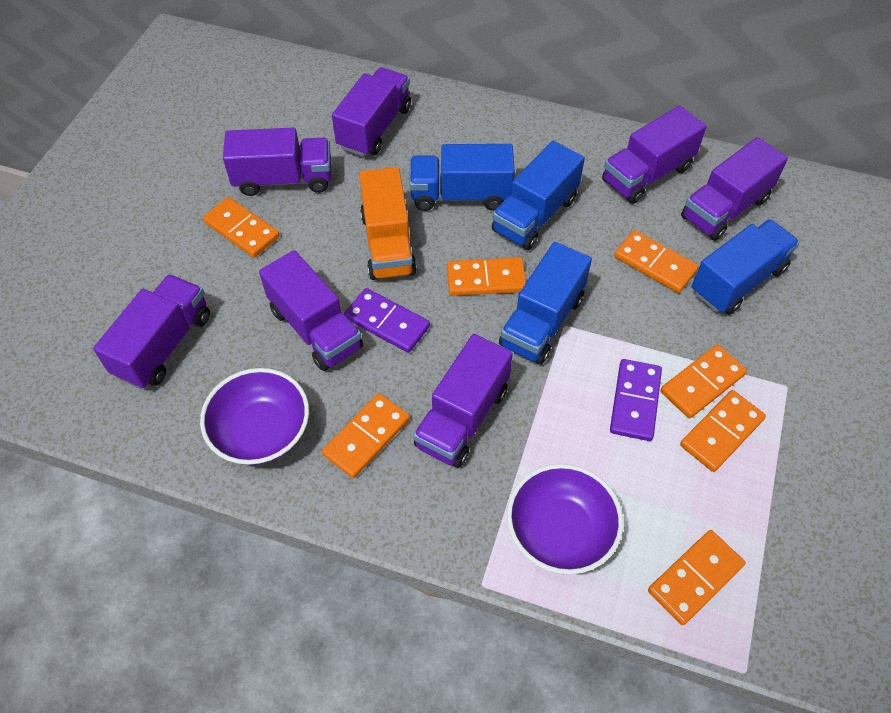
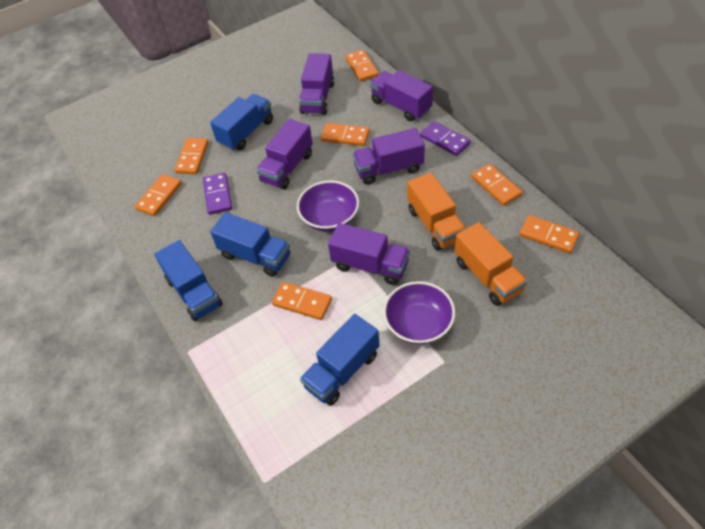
orange truck: 1 -> 2
purple truck: 7 -> 5

